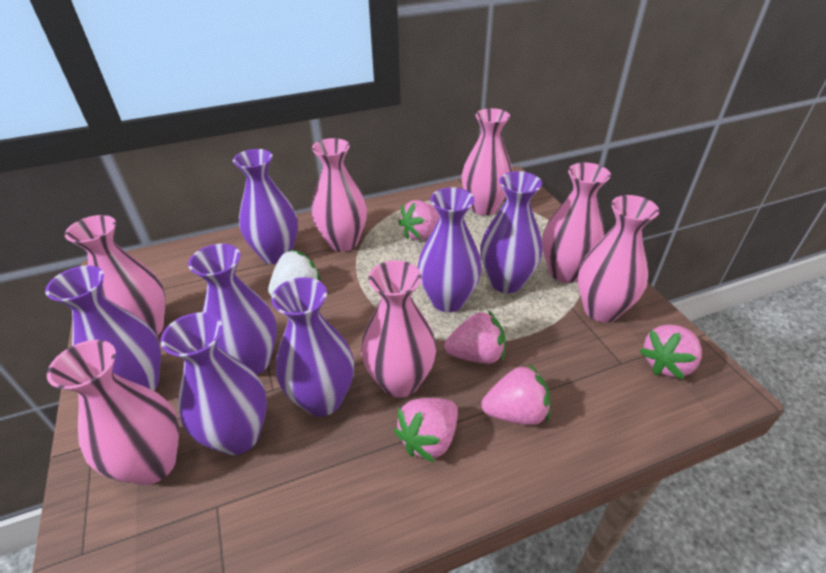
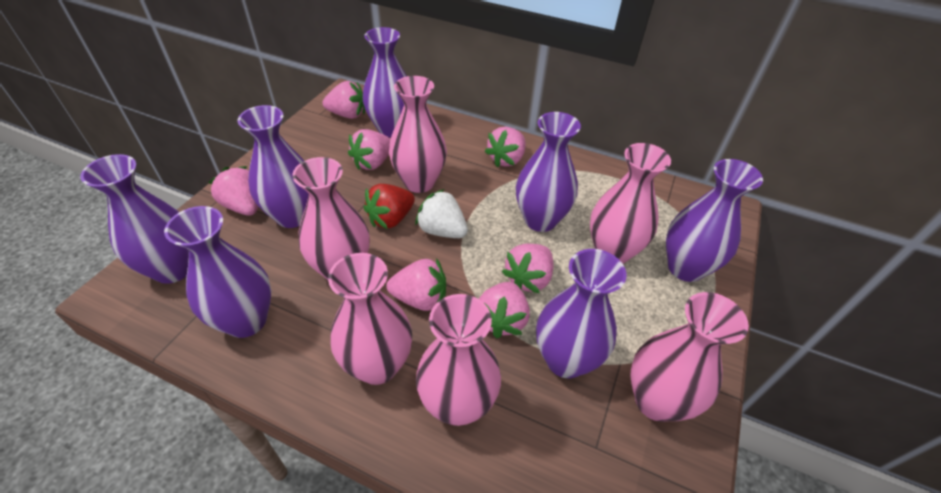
pink strawberry: 5 -> 7
pink vase: 7 -> 6
red strawberry: 0 -> 1

